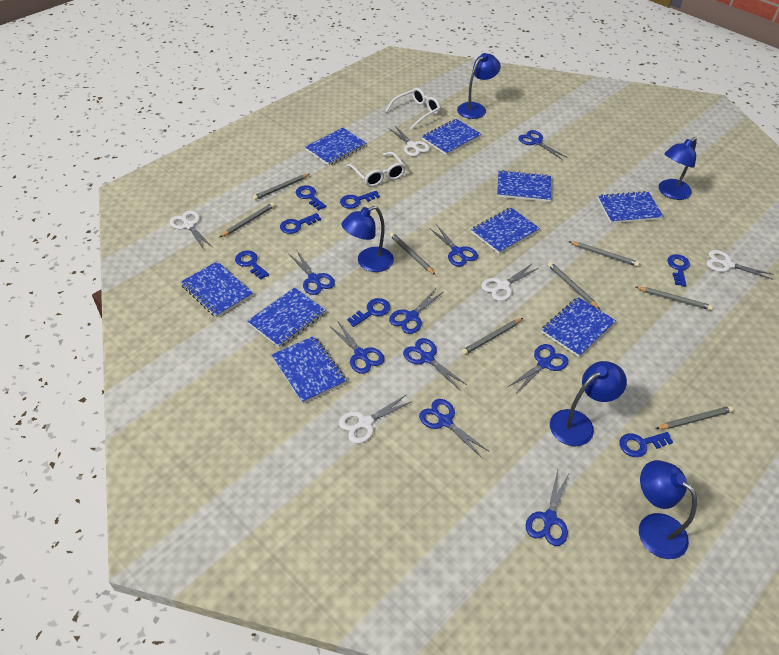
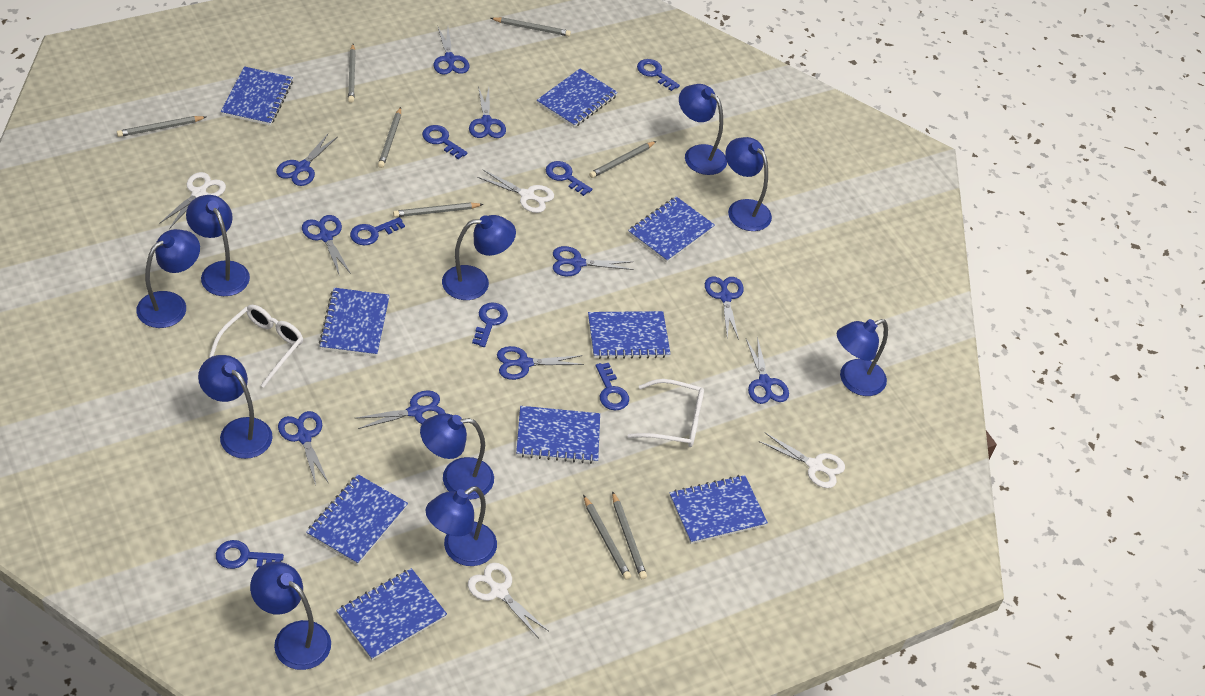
blue lamp: 5 -> 10
blue scissors: 9 -> 10
white scissors: 5 -> 4

